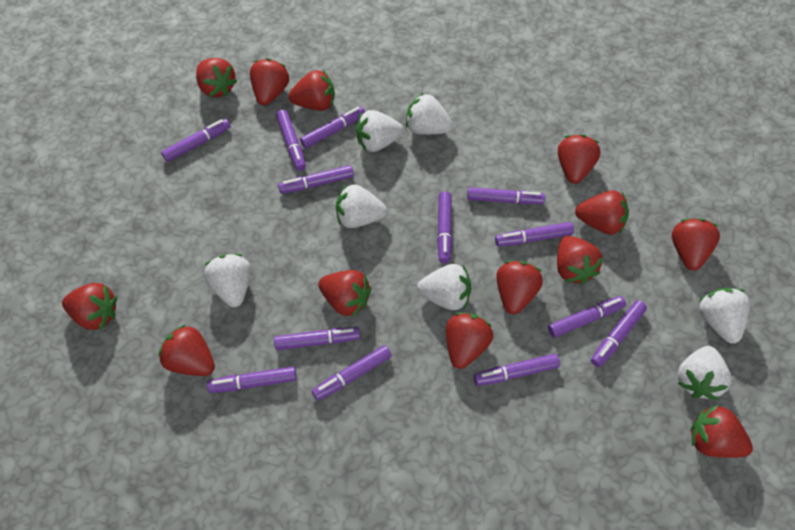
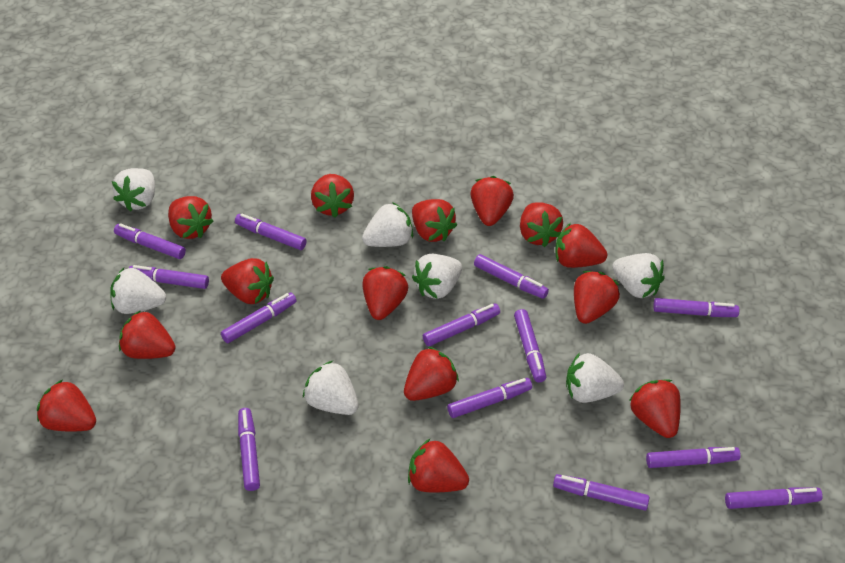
red strawberry: 13 -> 14

